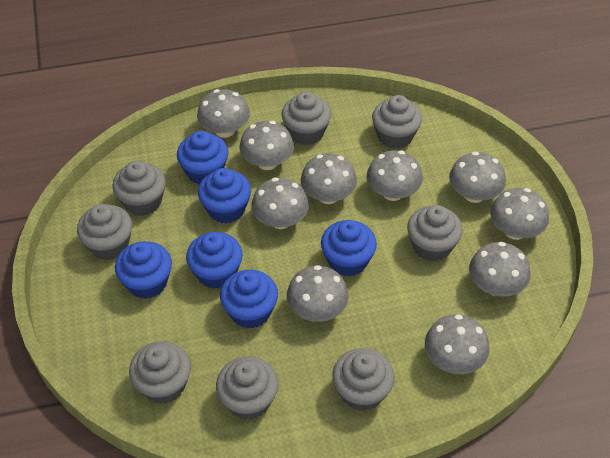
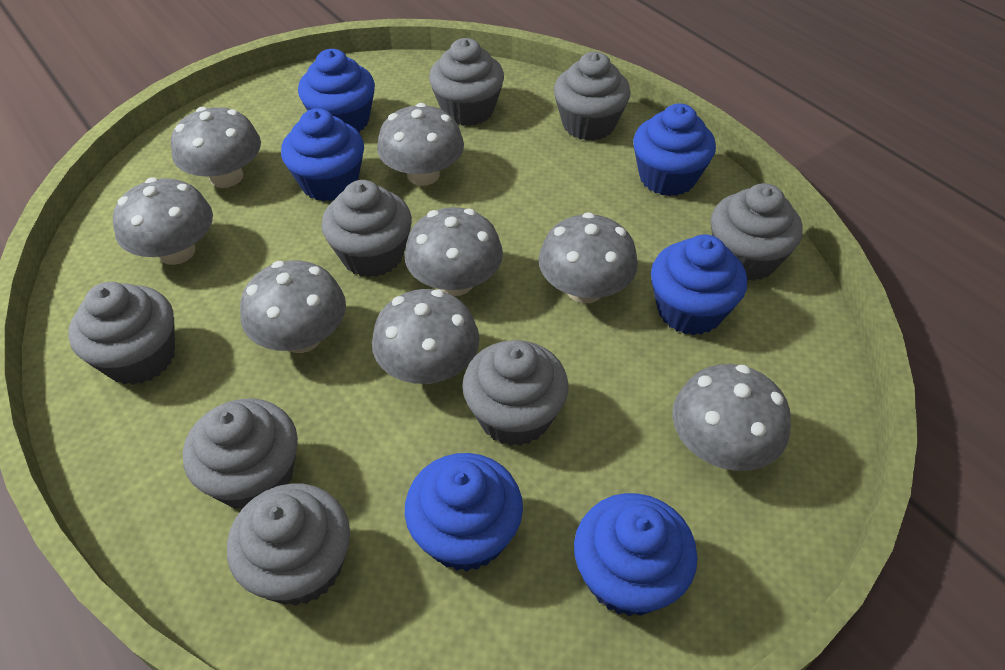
grey mushroom: 10 -> 8

